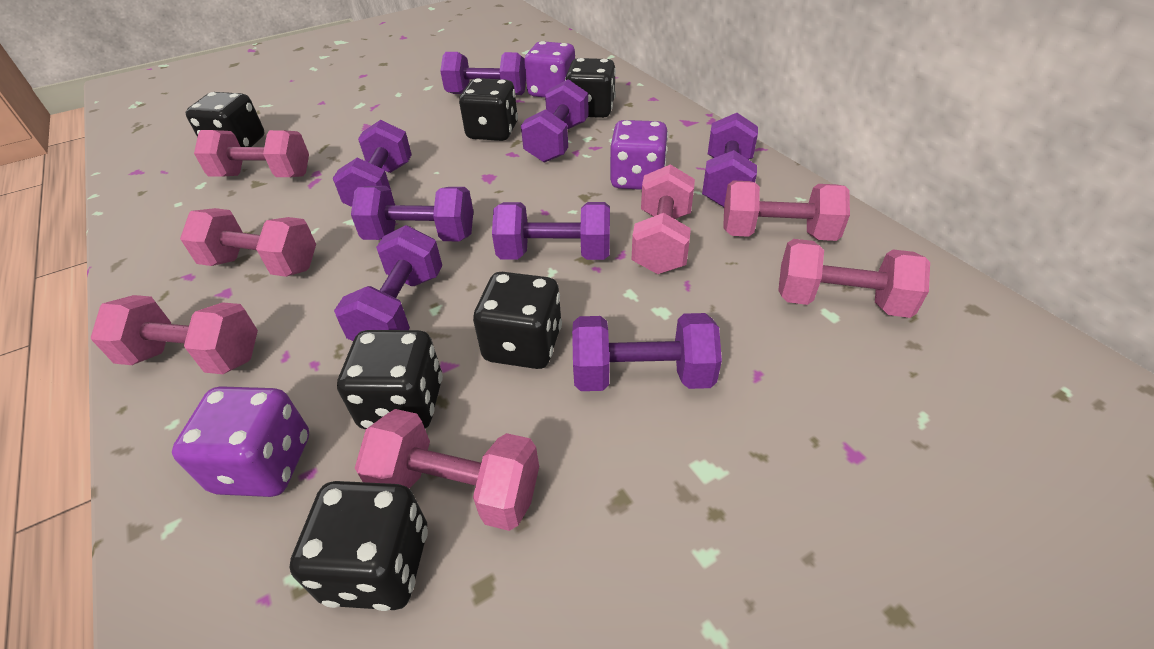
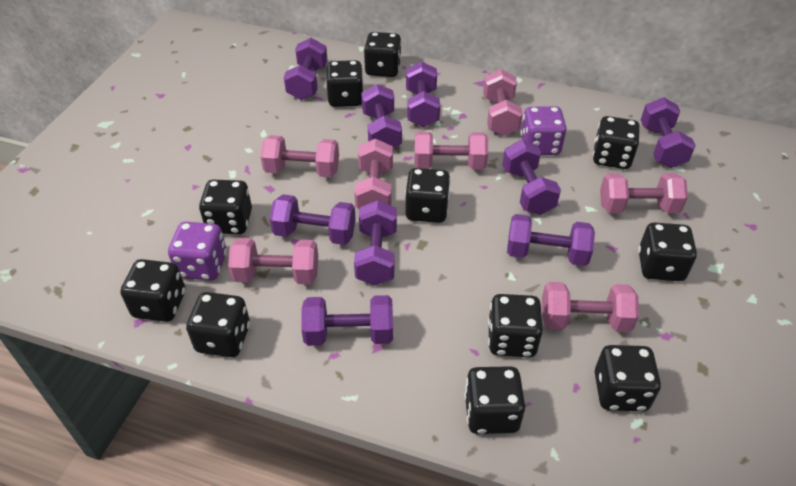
black dice: 6 -> 11
purple dice: 3 -> 2
purple dumbbell: 8 -> 9

